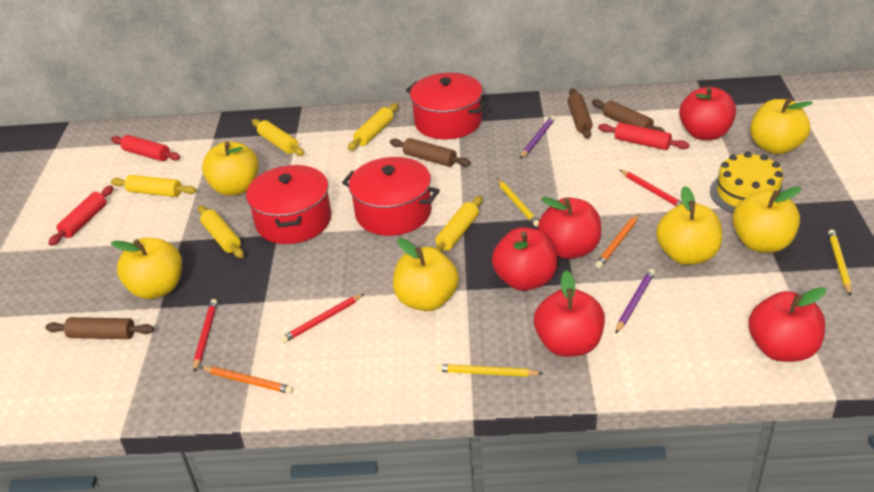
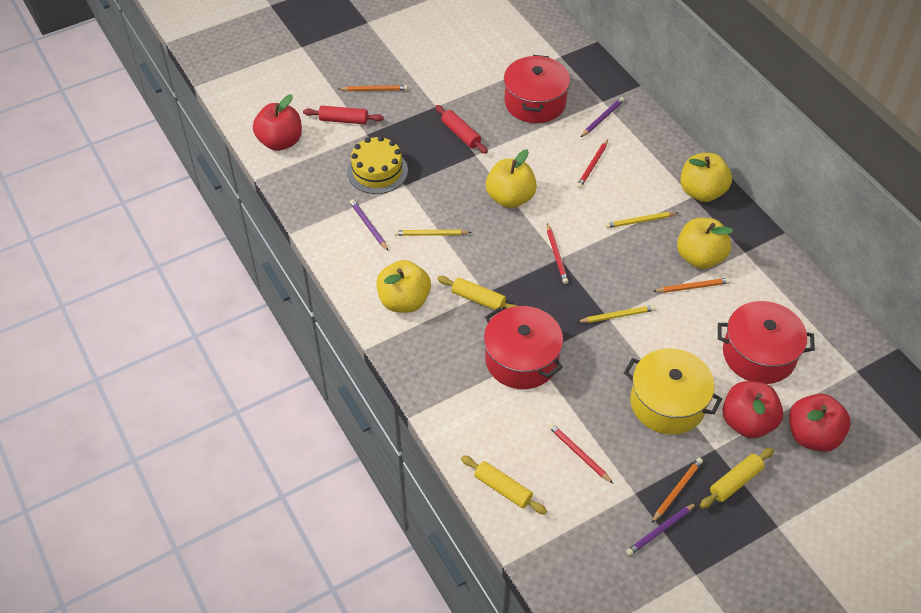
brown rolling pin: 4 -> 0
orange pencil: 2 -> 3
purple pencil: 2 -> 3
red apple: 5 -> 3
red rolling pin: 3 -> 2
yellow apple: 6 -> 4
yellow pot: 0 -> 1
yellow rolling pin: 5 -> 3

